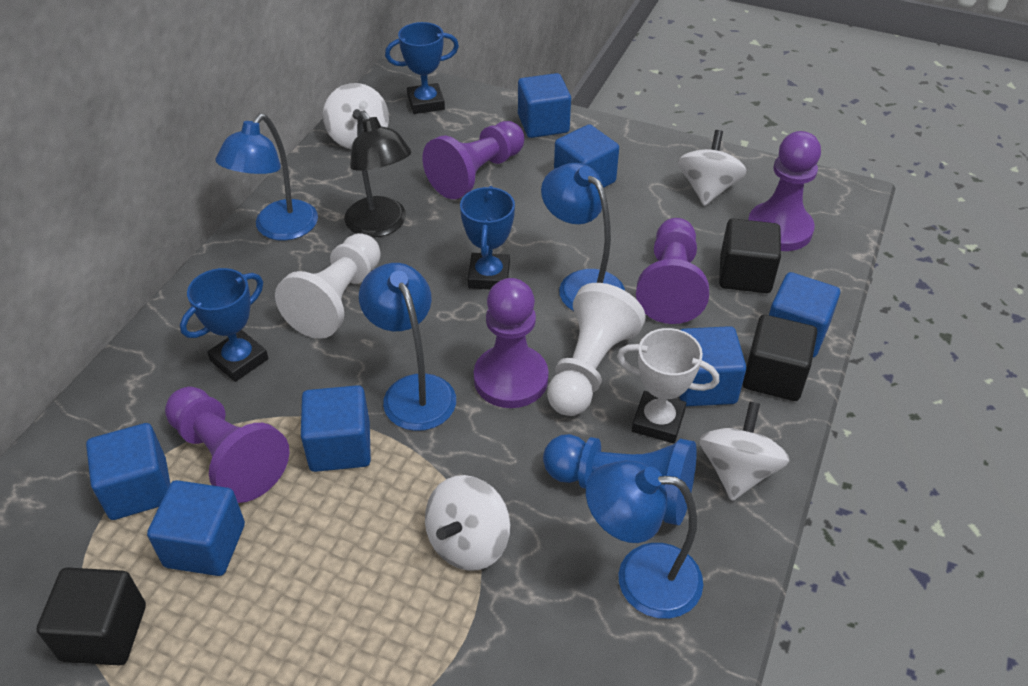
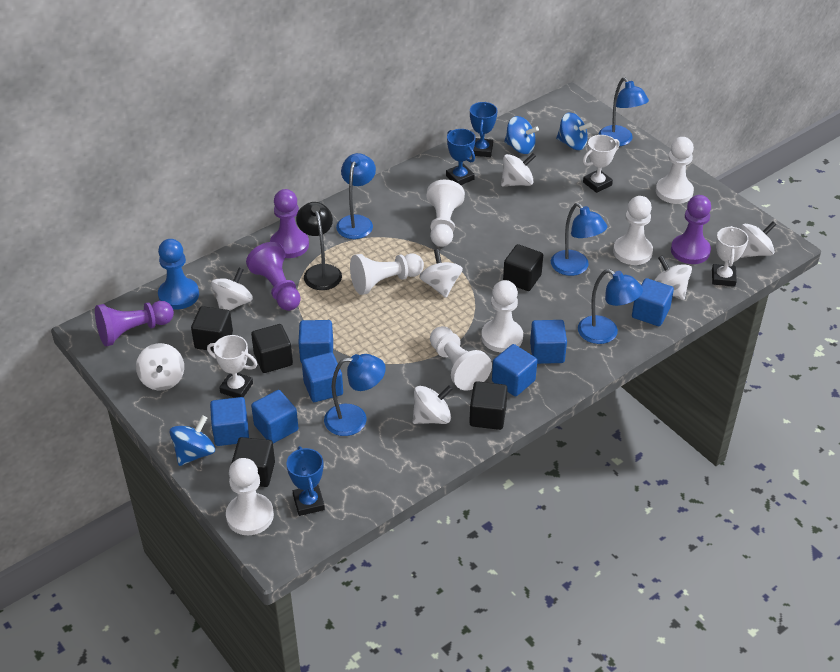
black cube: 3 -> 5
blue lamp: 4 -> 5
blue spinning top: 0 -> 3
purple pawn: 5 -> 4
white pawn: 2 -> 7
white spinning top: 4 -> 7
white trophy: 1 -> 3

